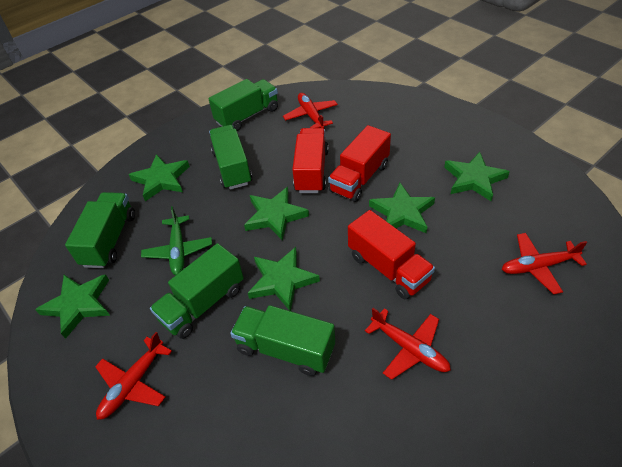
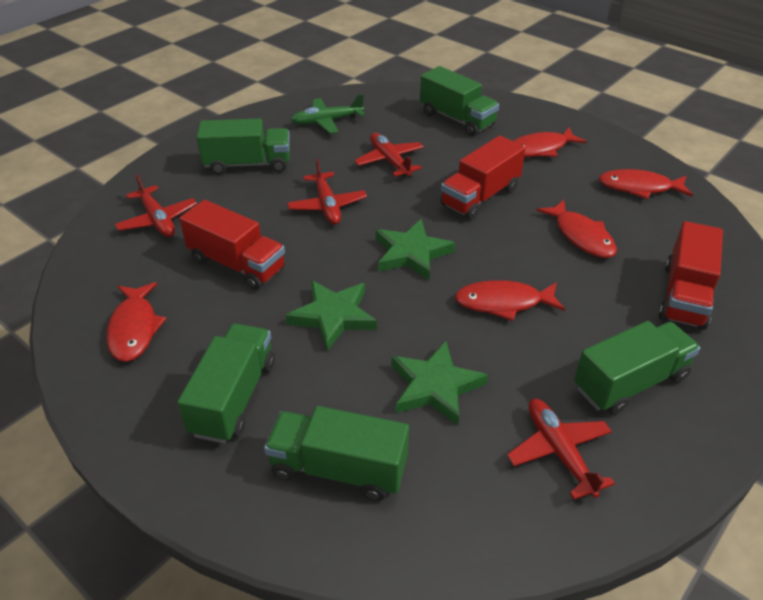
green star: 6 -> 3
red fish: 0 -> 5

